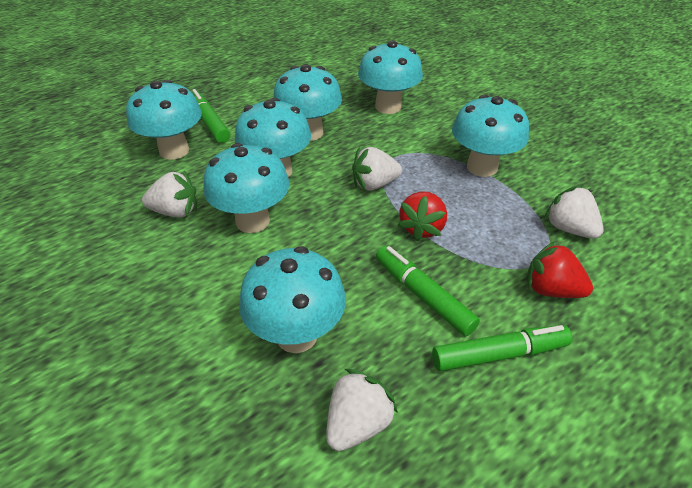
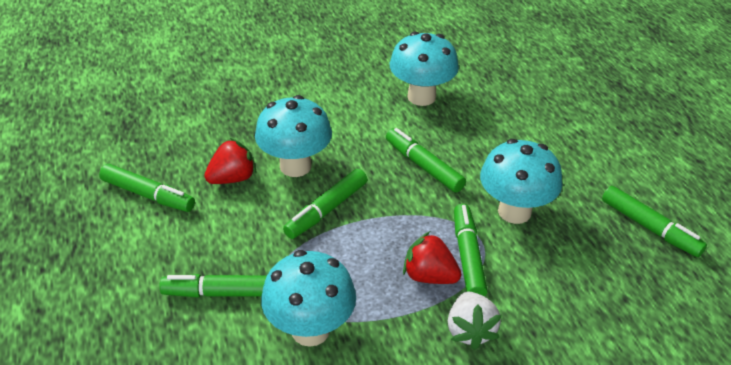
green marker: 3 -> 6
turquoise mushroom: 7 -> 4
white strawberry: 4 -> 1

